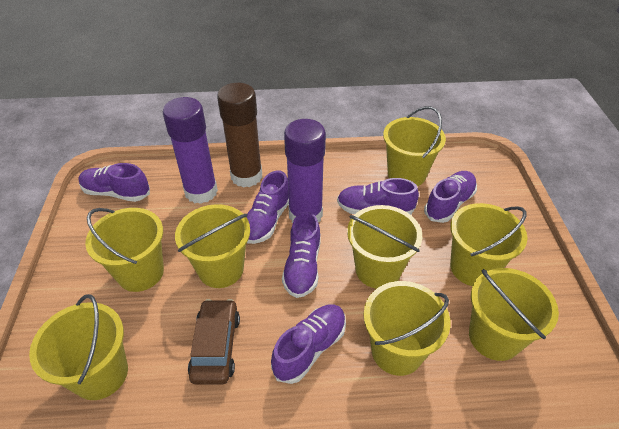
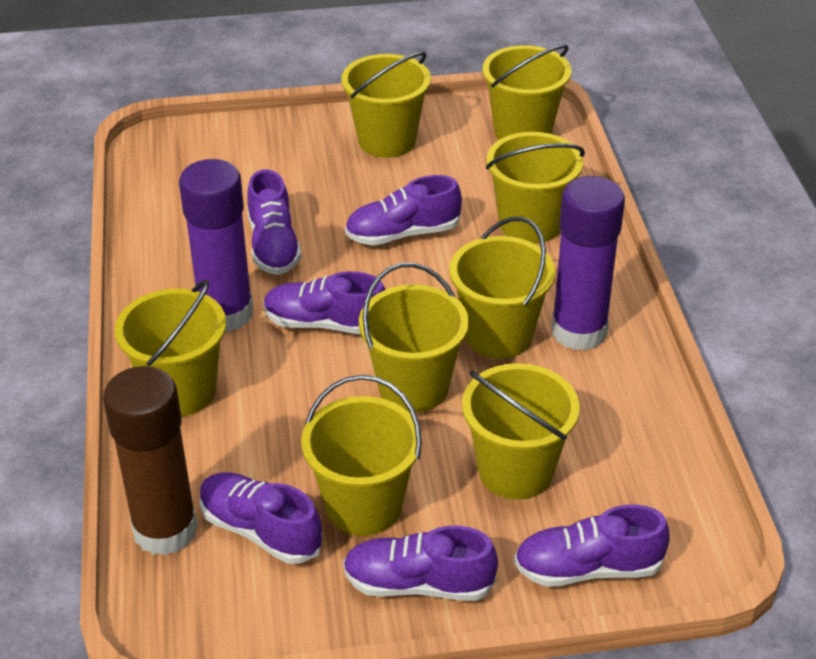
brown car: 1 -> 0

